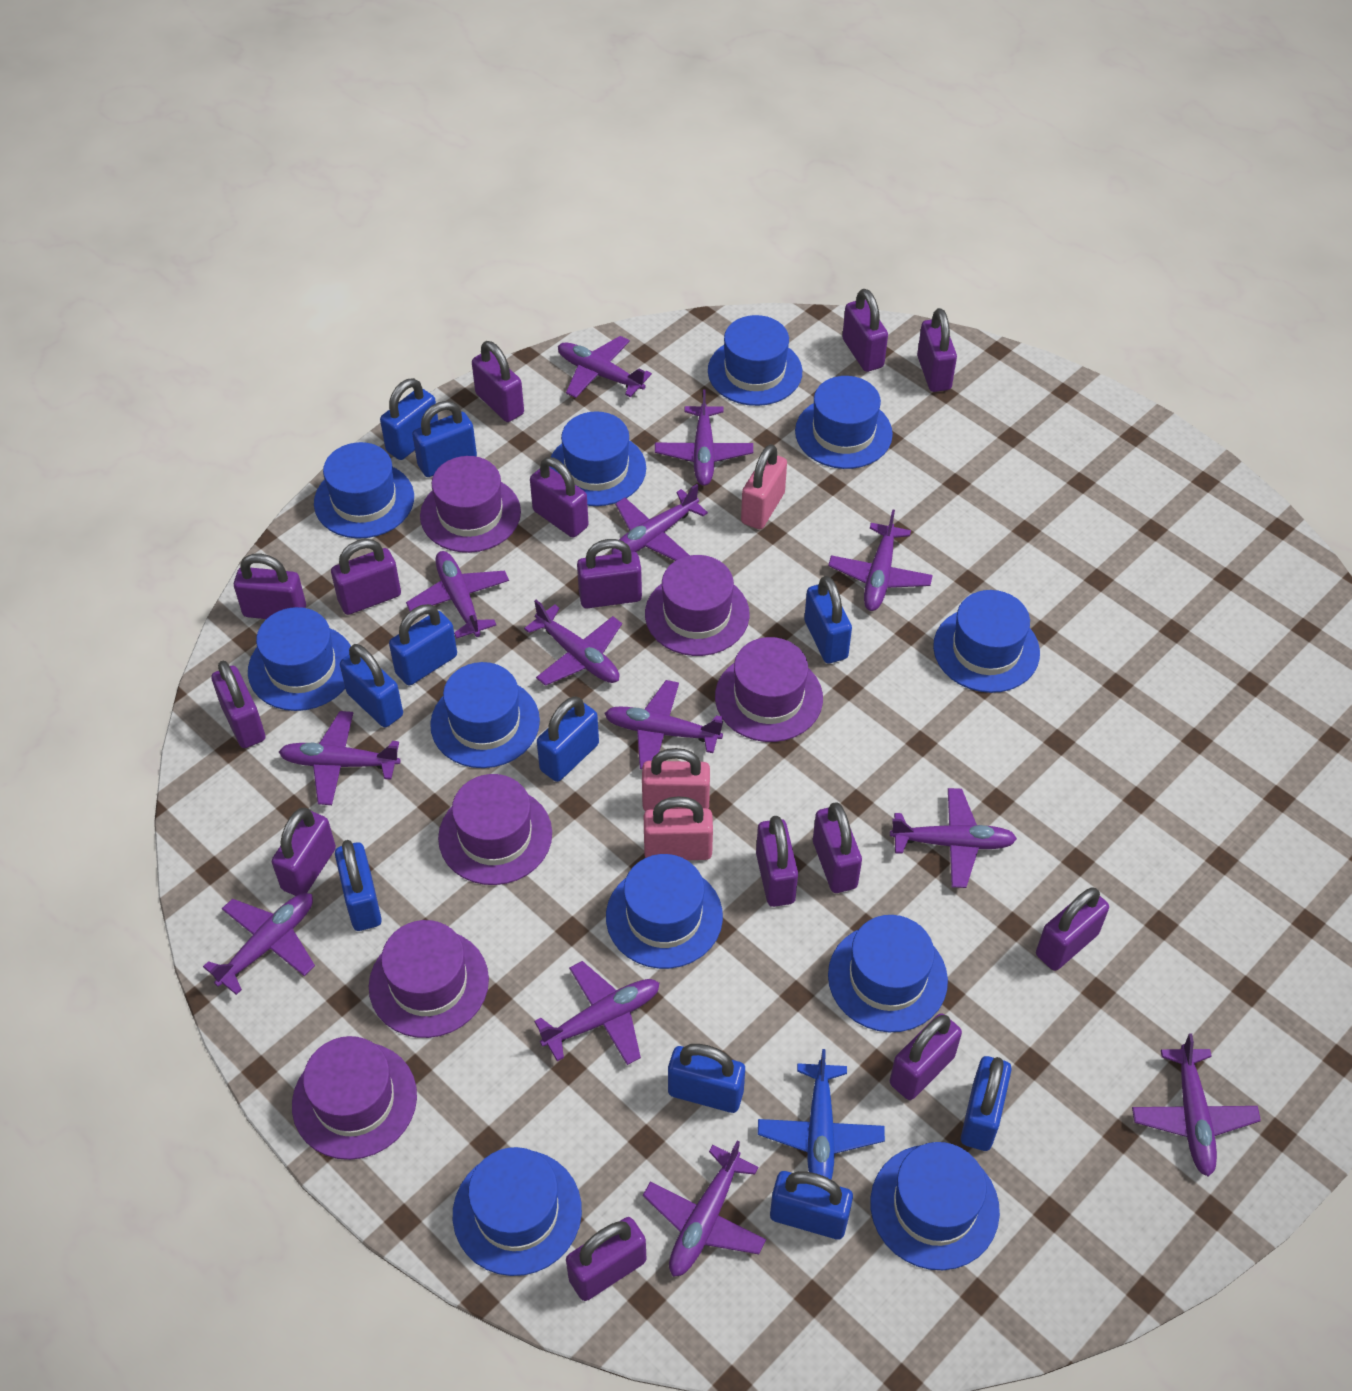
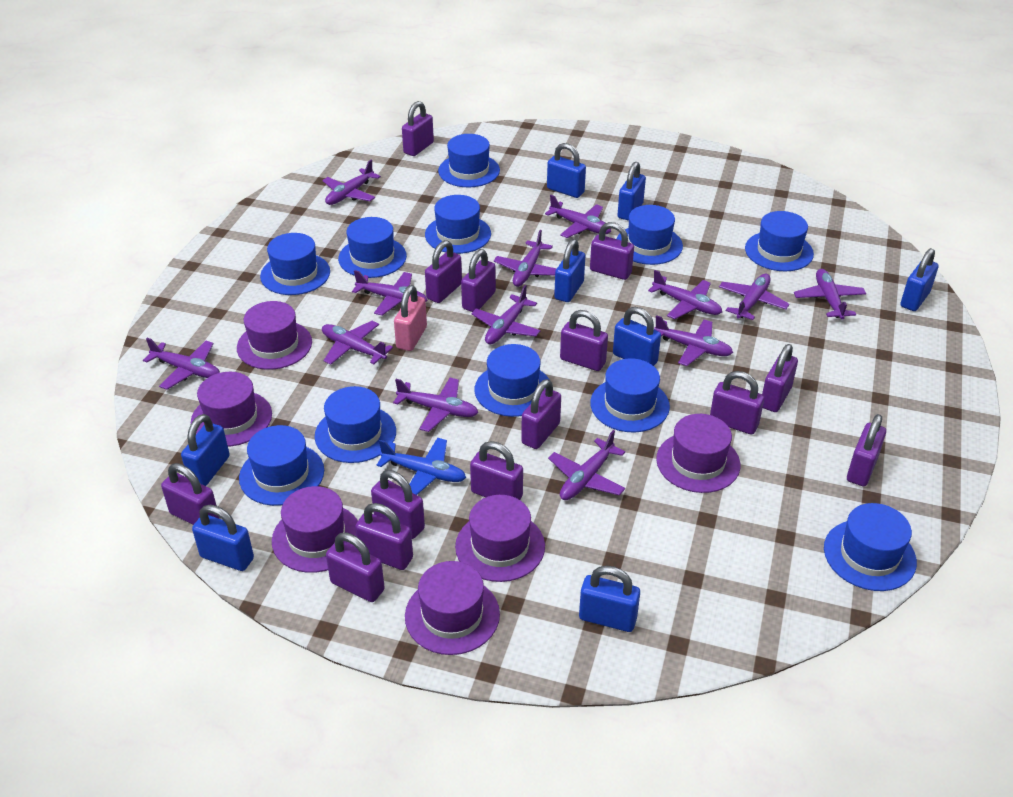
blue padlock: 10 -> 8
pink padlock: 3 -> 1

